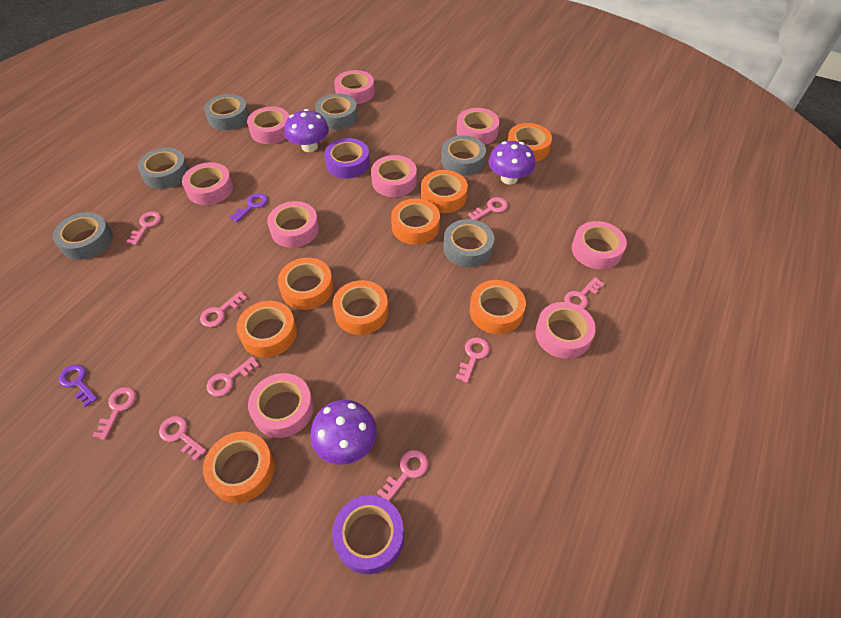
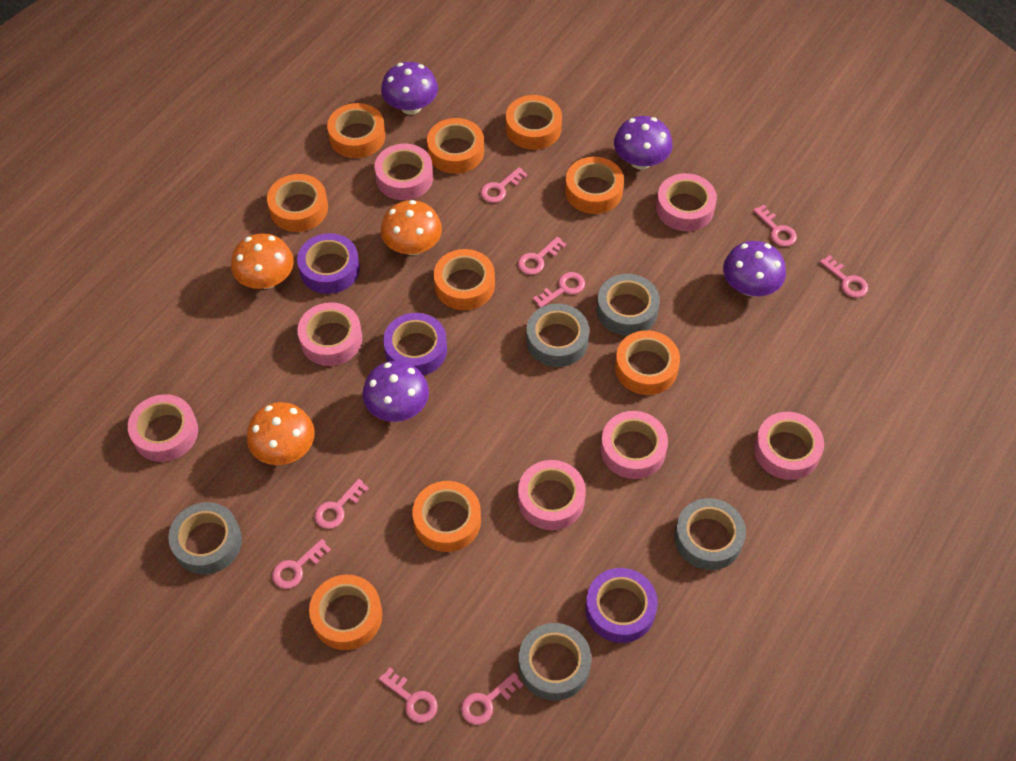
grey tape: 6 -> 5
orange mushroom: 0 -> 3
orange tape: 8 -> 9
pink tape: 9 -> 7
purple key: 2 -> 0
purple mushroom: 3 -> 4
purple tape: 2 -> 3

